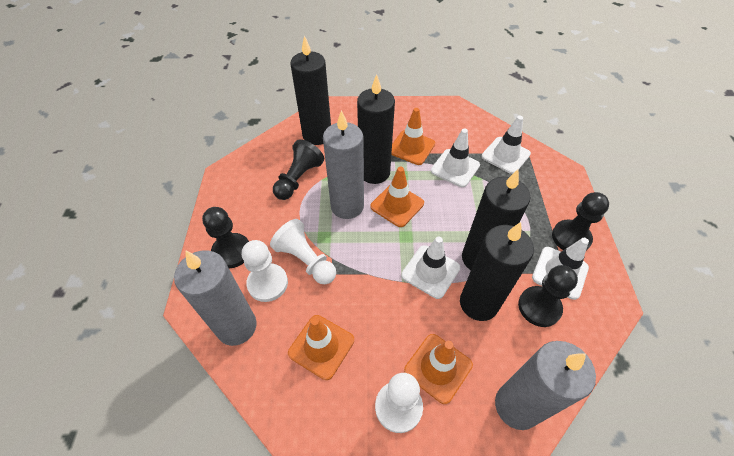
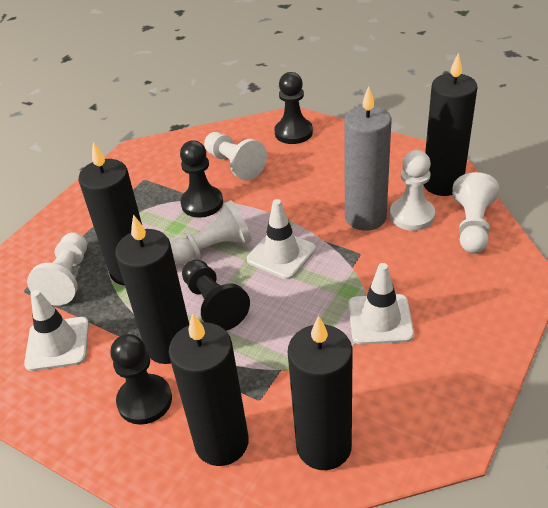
black candle: 4 -> 5
grey candle: 3 -> 1
orange traffic cone: 4 -> 0
white pawn: 3 -> 5
white traffic cone: 4 -> 3

